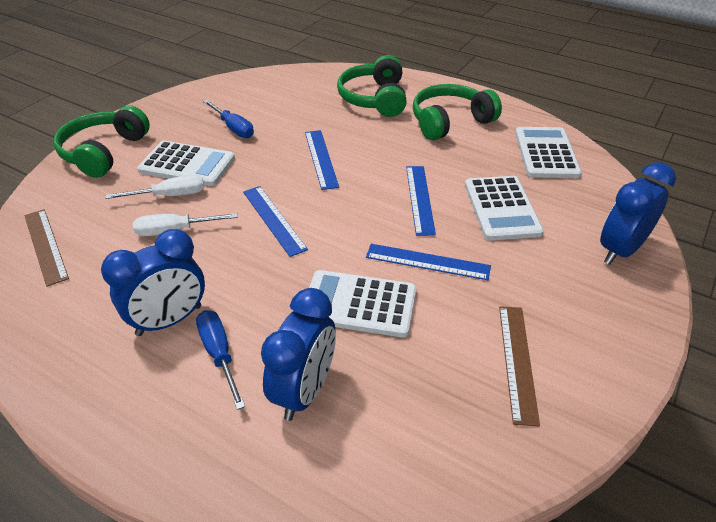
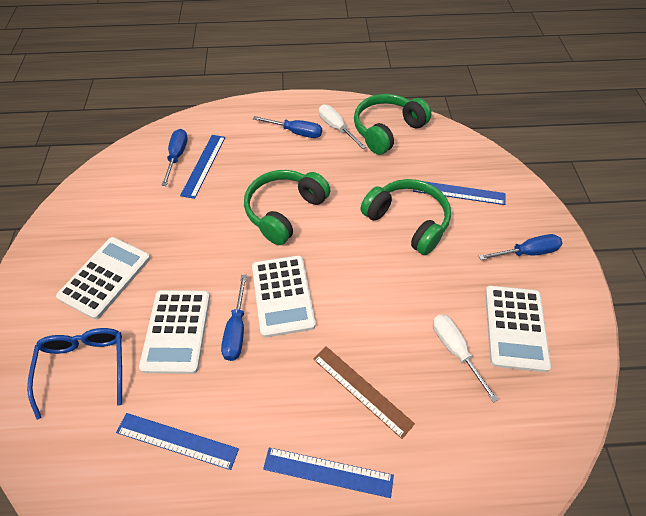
blue clock: 3 -> 0
blue glasses: 0 -> 1
blue screwdriver: 2 -> 4
brown ruler: 2 -> 1

